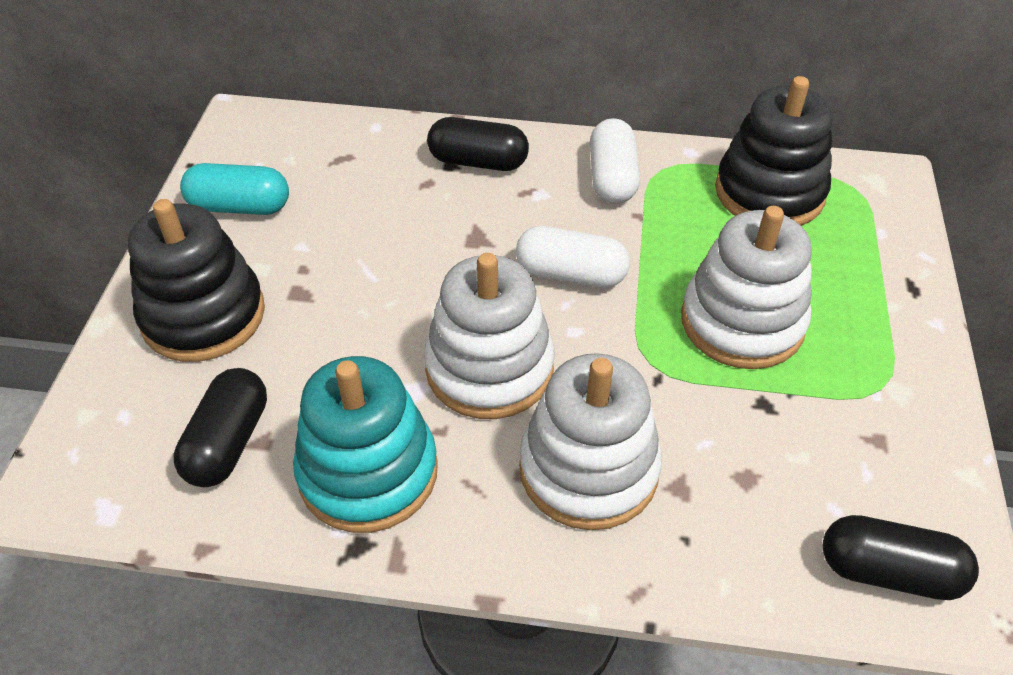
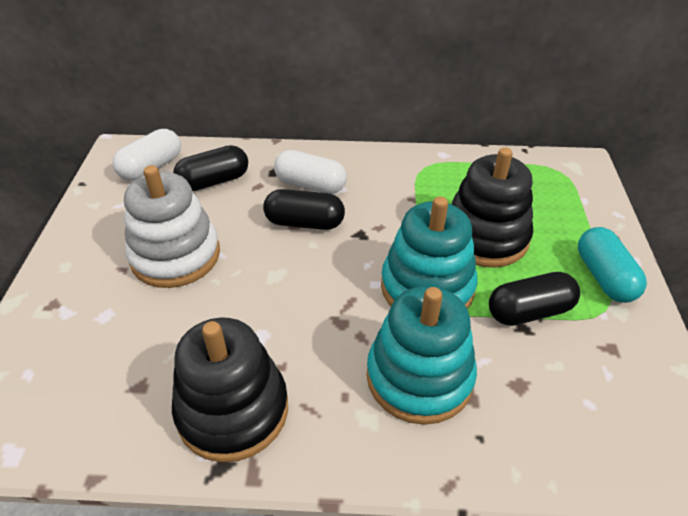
turquoise stacking toy: 1 -> 2
white stacking toy: 3 -> 1

